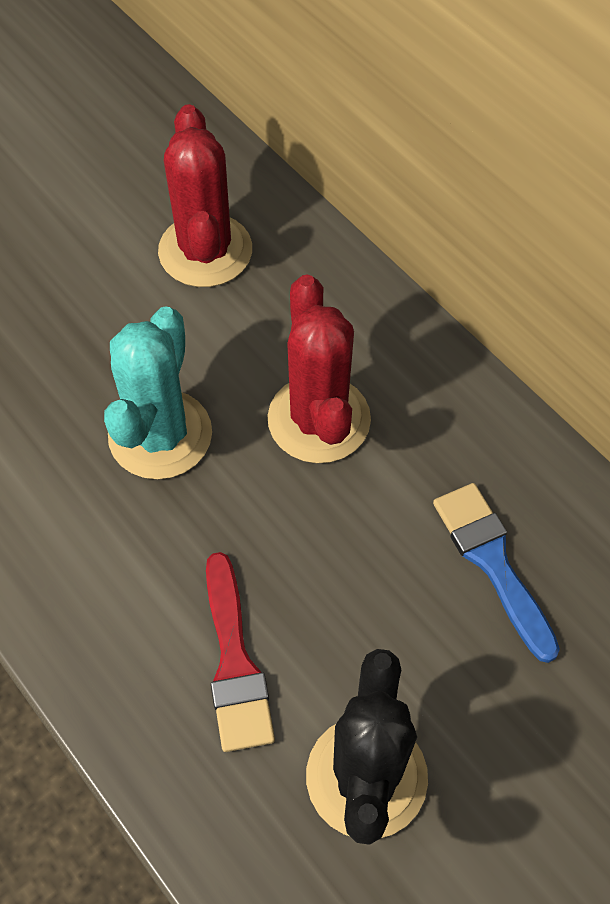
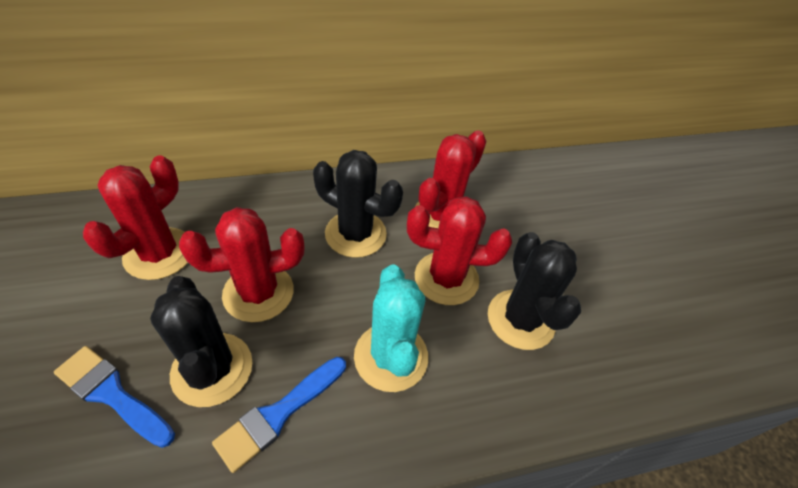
black cactus: 1 -> 3
blue brush: 1 -> 2
red brush: 1 -> 0
red cactus: 2 -> 4

